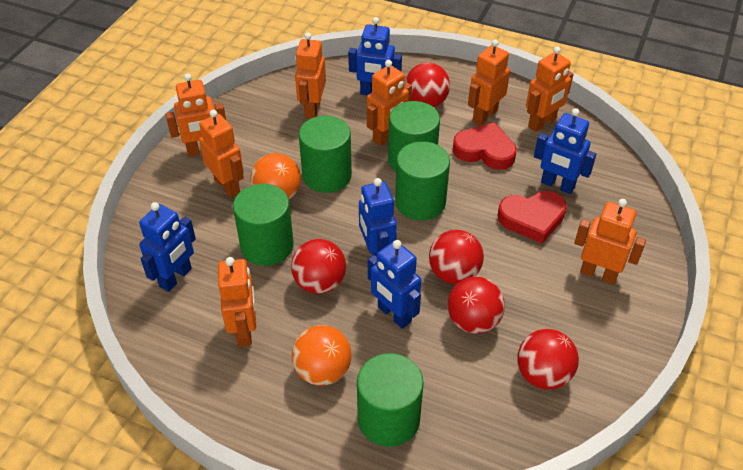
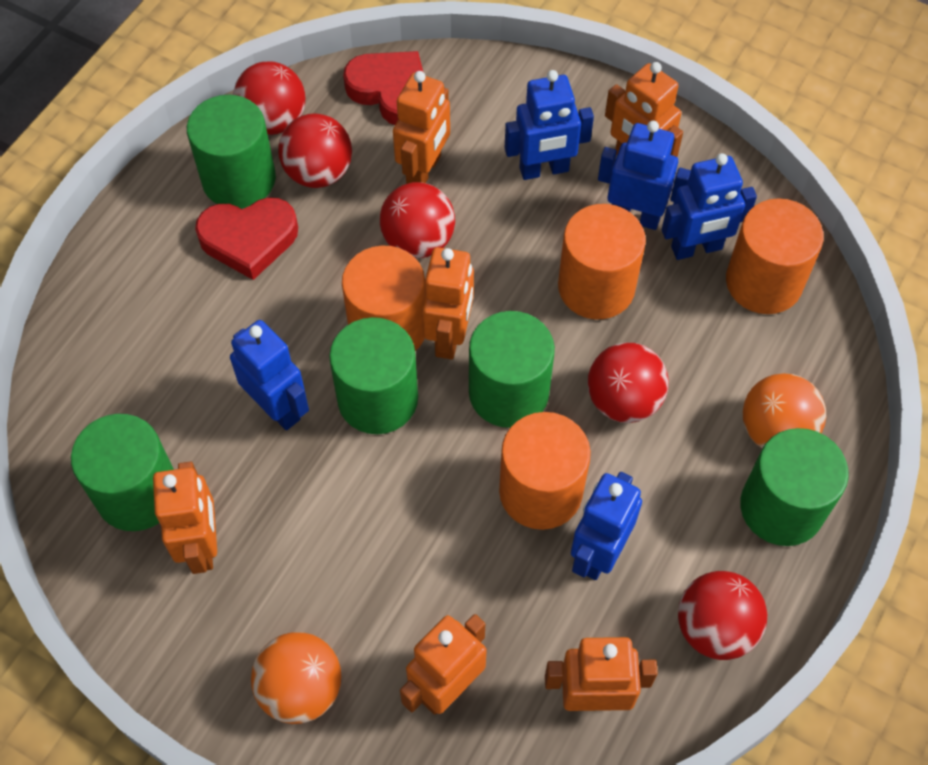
orange cylinder: 0 -> 4
orange robot: 8 -> 6

